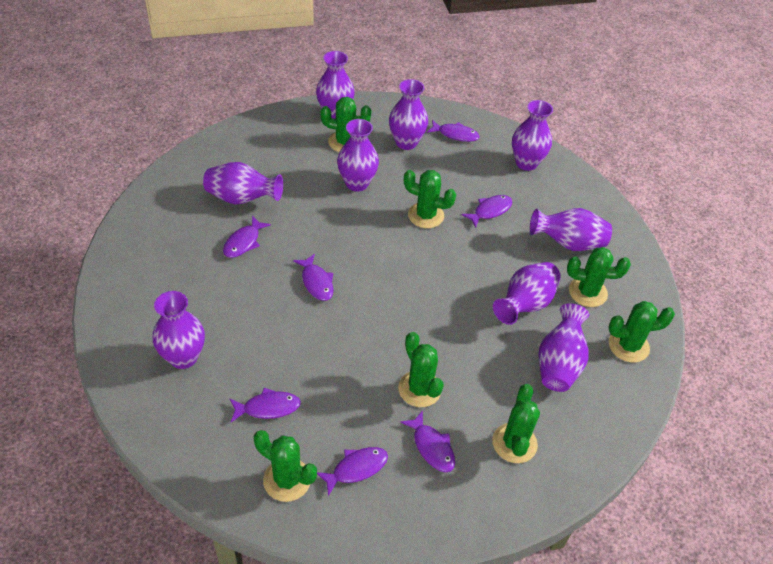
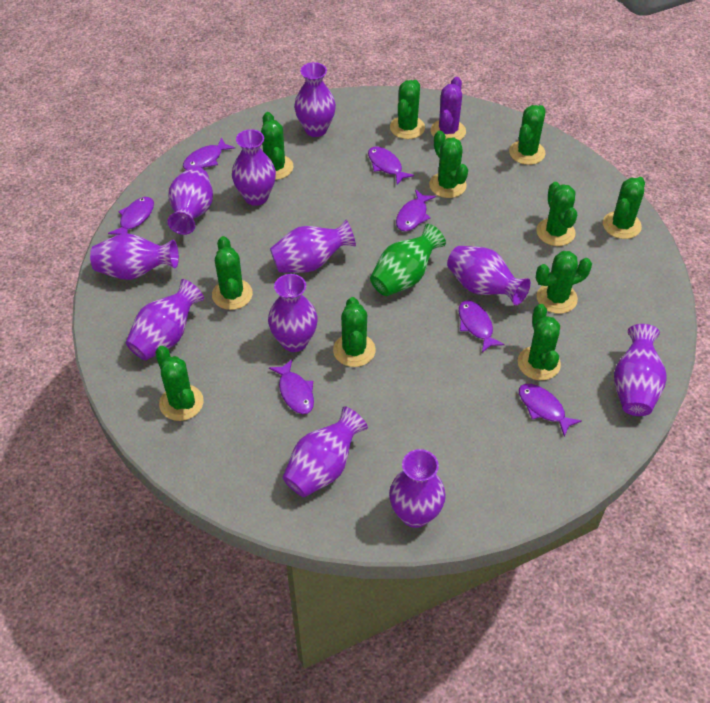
green cactus: 7 -> 11
green vase: 0 -> 1
purple cactus: 0 -> 1
purple vase: 9 -> 11

